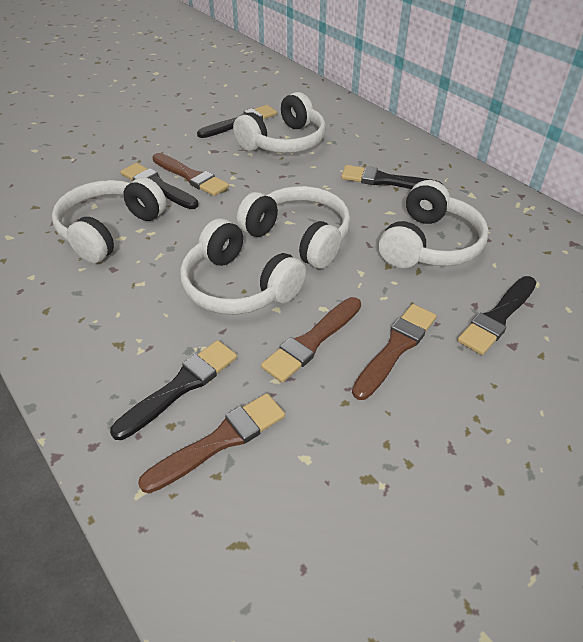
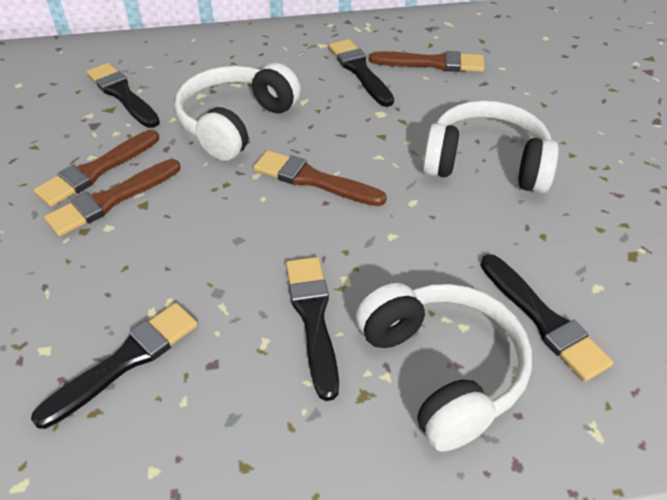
white headphones: 5 -> 3

